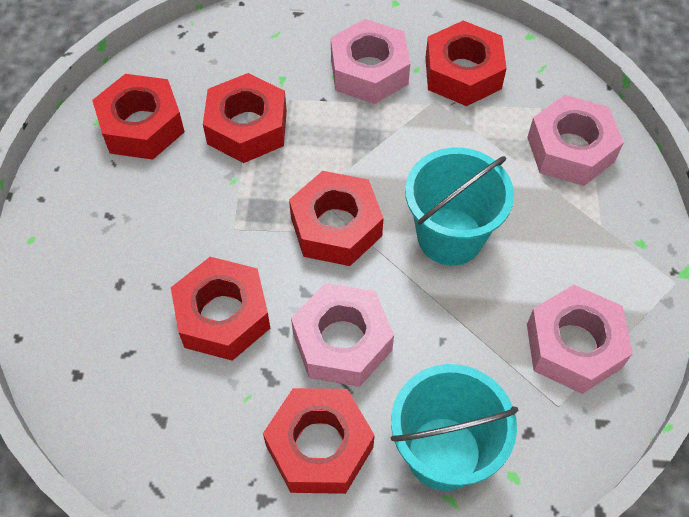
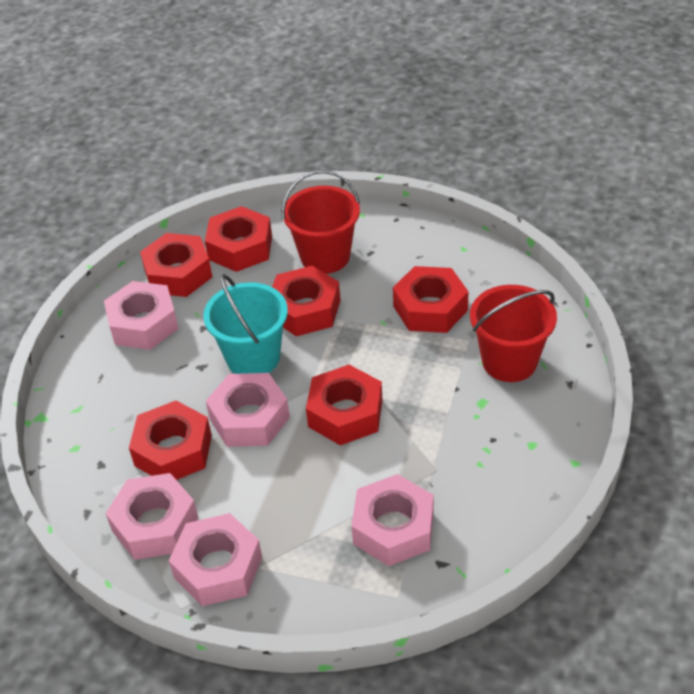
pink nut: 4 -> 5
red bucket: 0 -> 2
turquoise bucket: 2 -> 1

